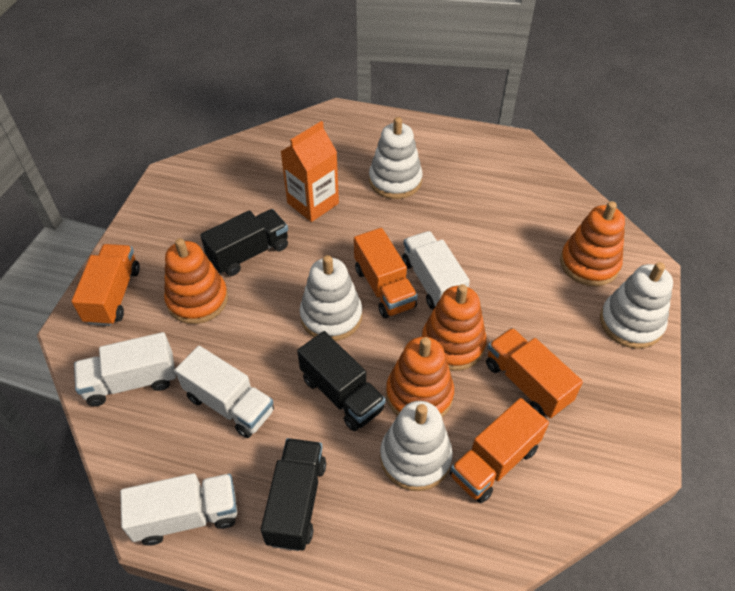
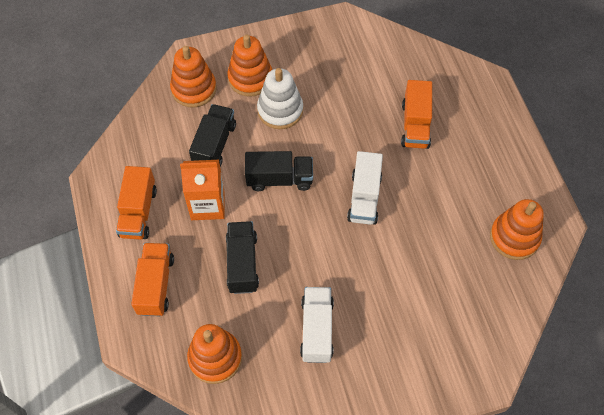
orange truck: 4 -> 3
white stacking toy: 4 -> 1
white truck: 4 -> 2

